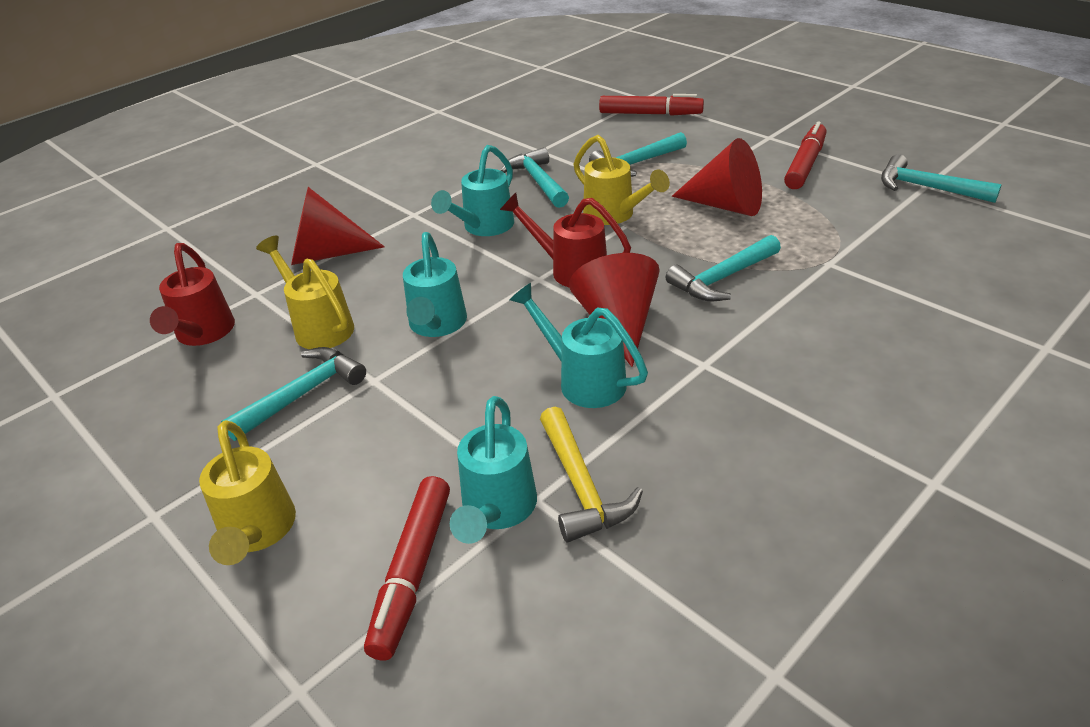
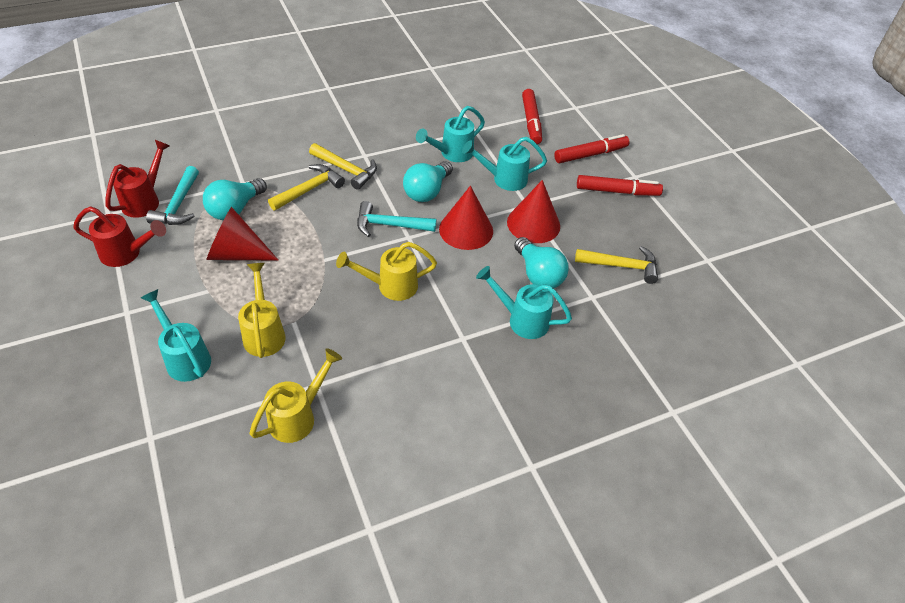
turquoise hammer: 5 -> 2
turquoise light bulb: 0 -> 3
yellow hammer: 1 -> 3

